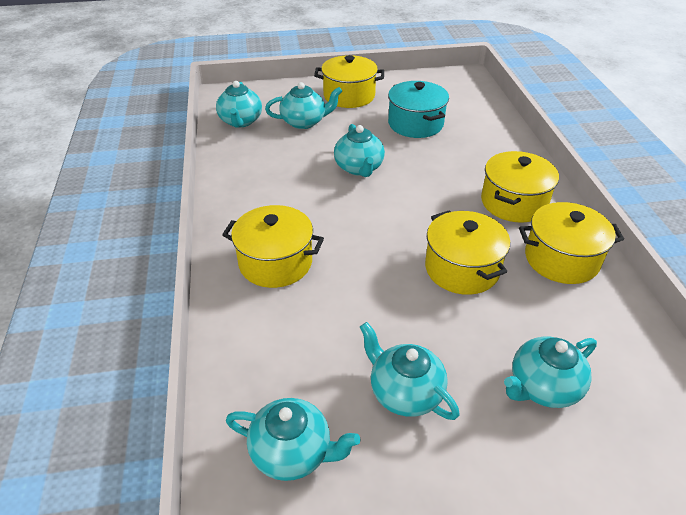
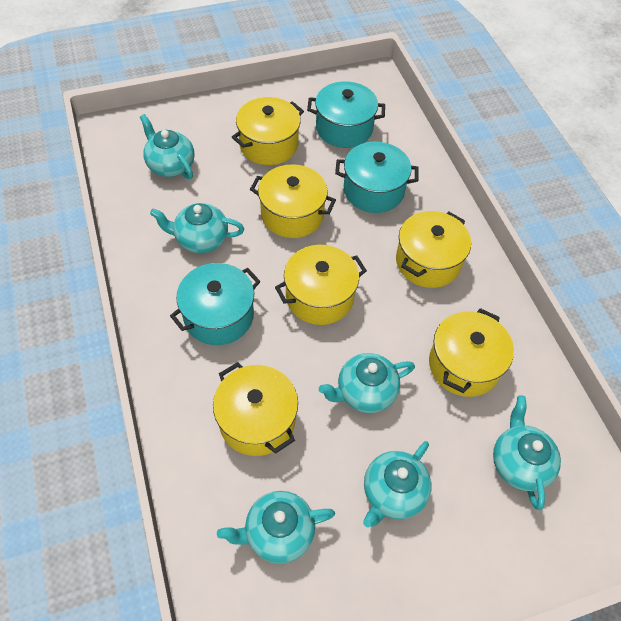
turquoise pot: 1 -> 3
yellow pot: 5 -> 6

